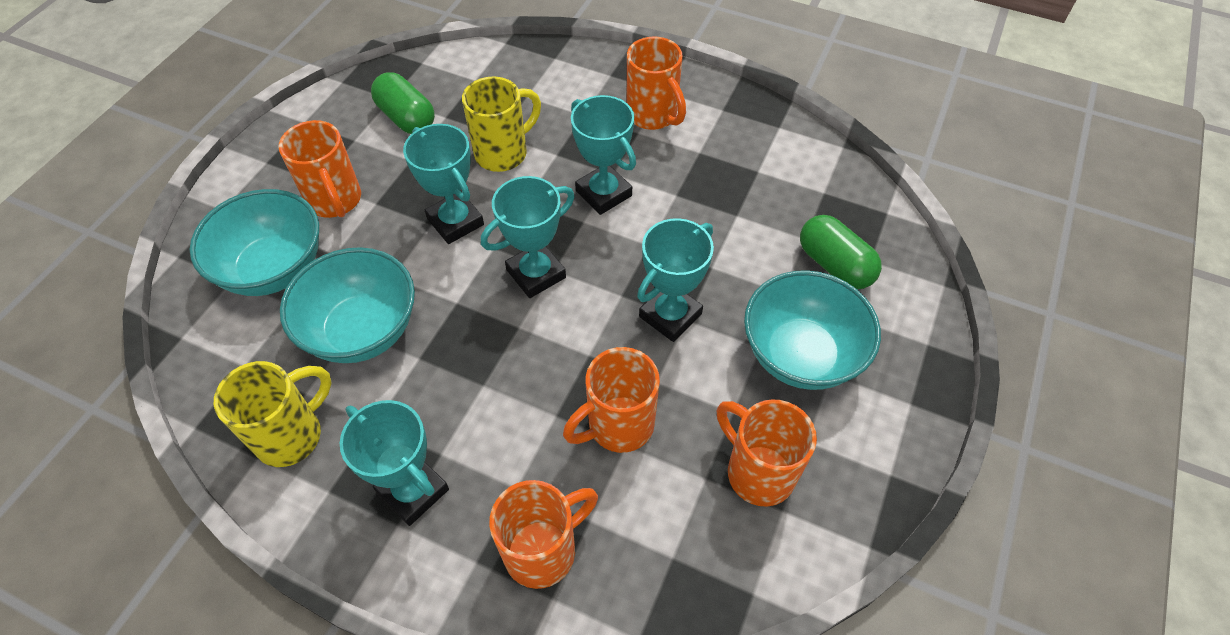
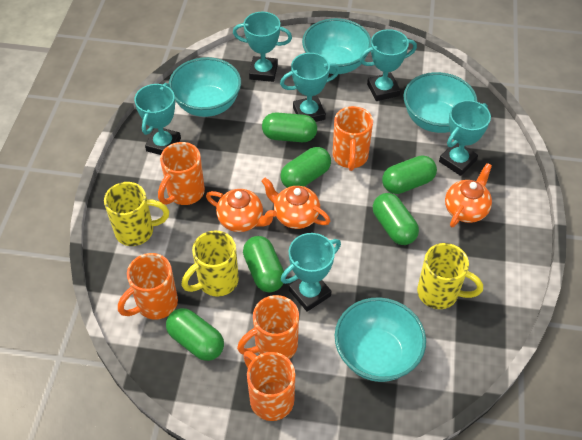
green capsule: 2 -> 6
orange teapot: 0 -> 3
turquoise bowl: 3 -> 4
turquoise trophy: 5 -> 6
yellow mug: 2 -> 3

